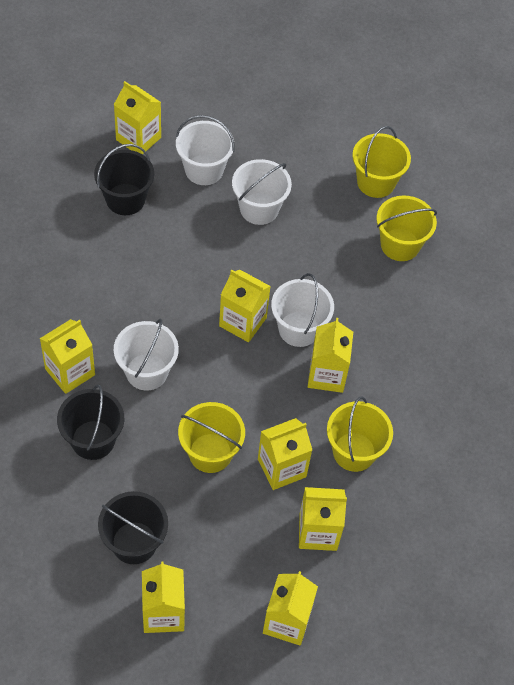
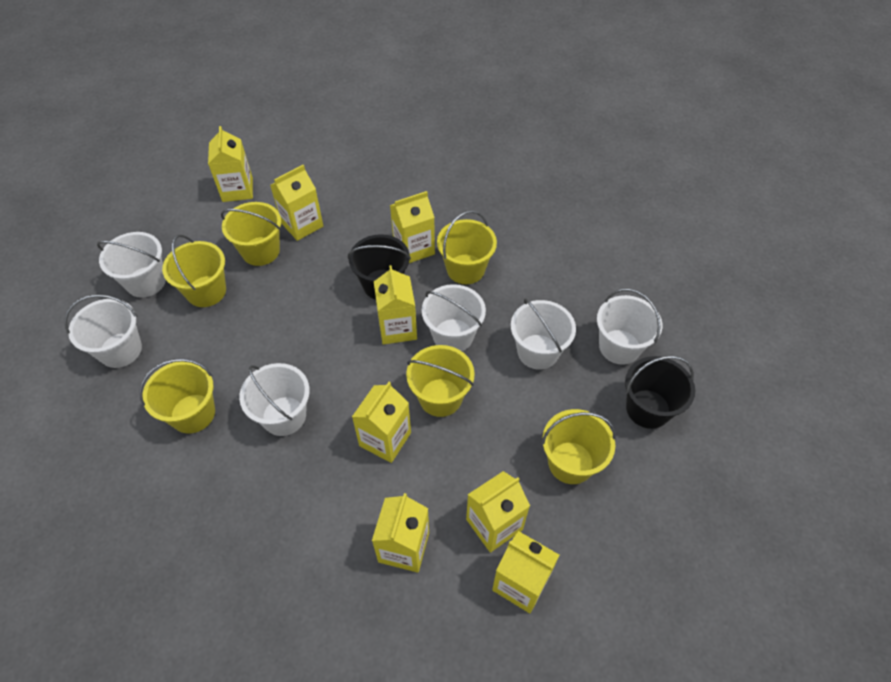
black bucket: 3 -> 2
white bucket: 4 -> 6
yellow bucket: 4 -> 6

